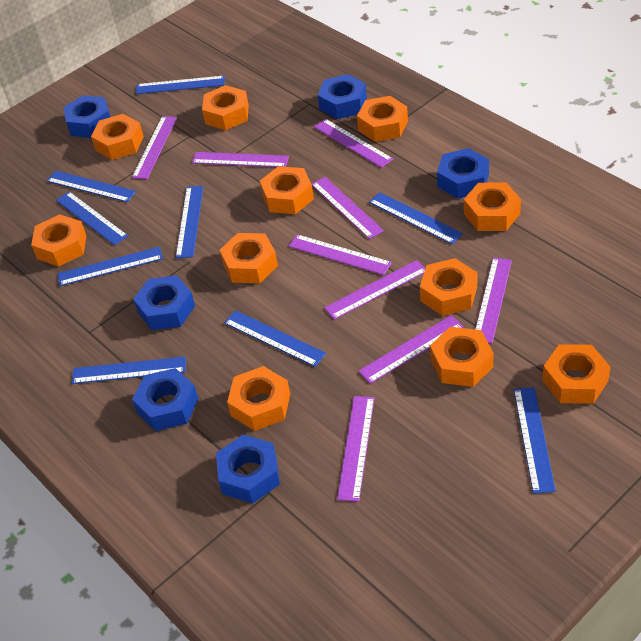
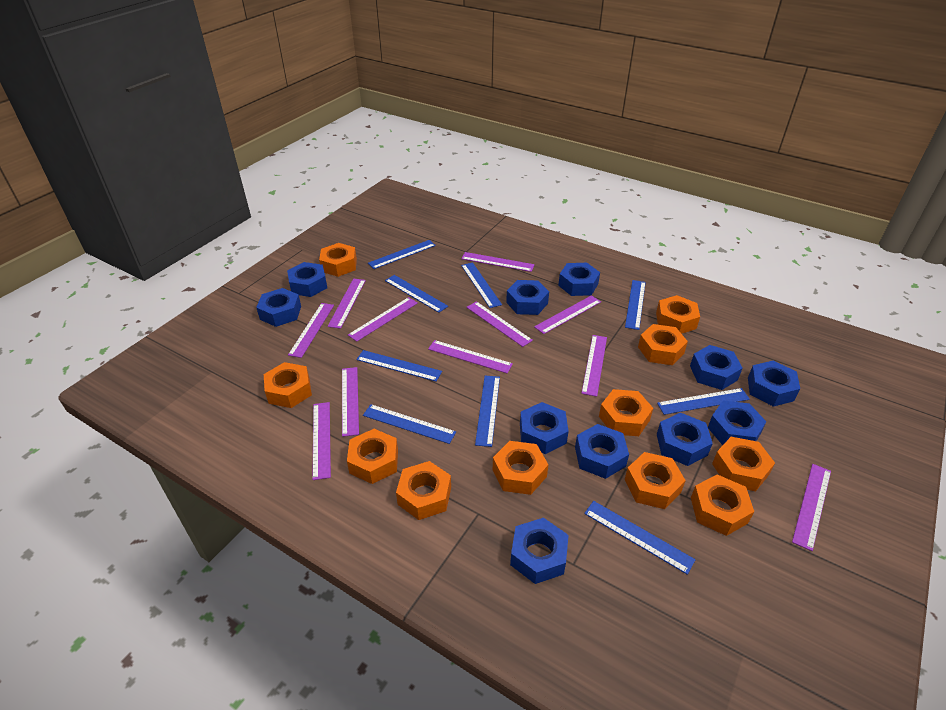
blue nut: 6 -> 11
purple ruler: 9 -> 11

